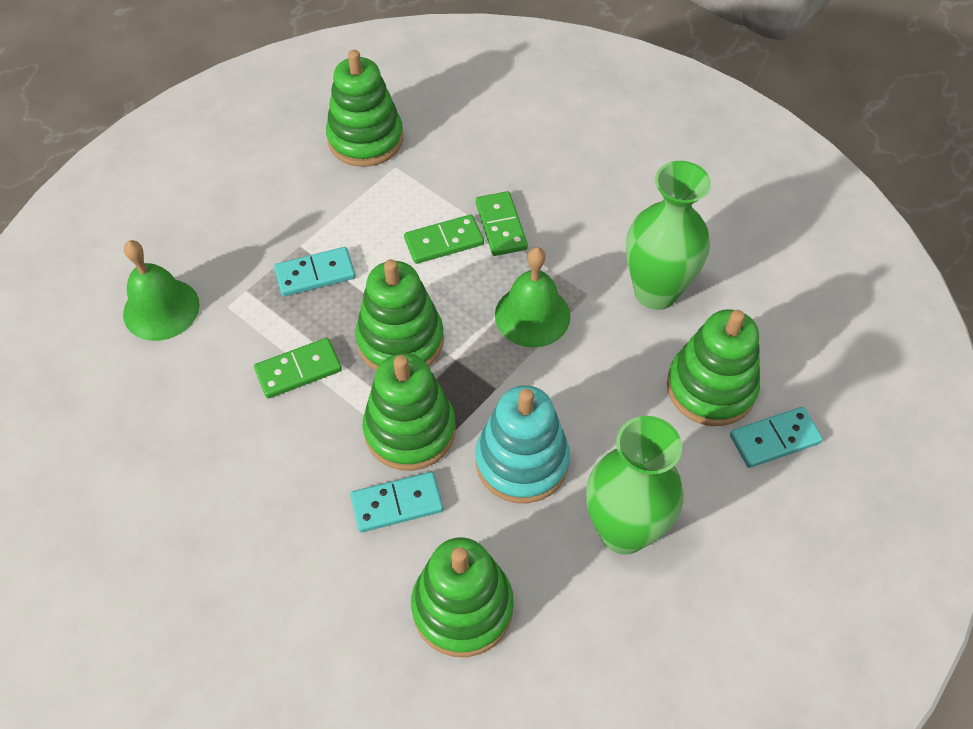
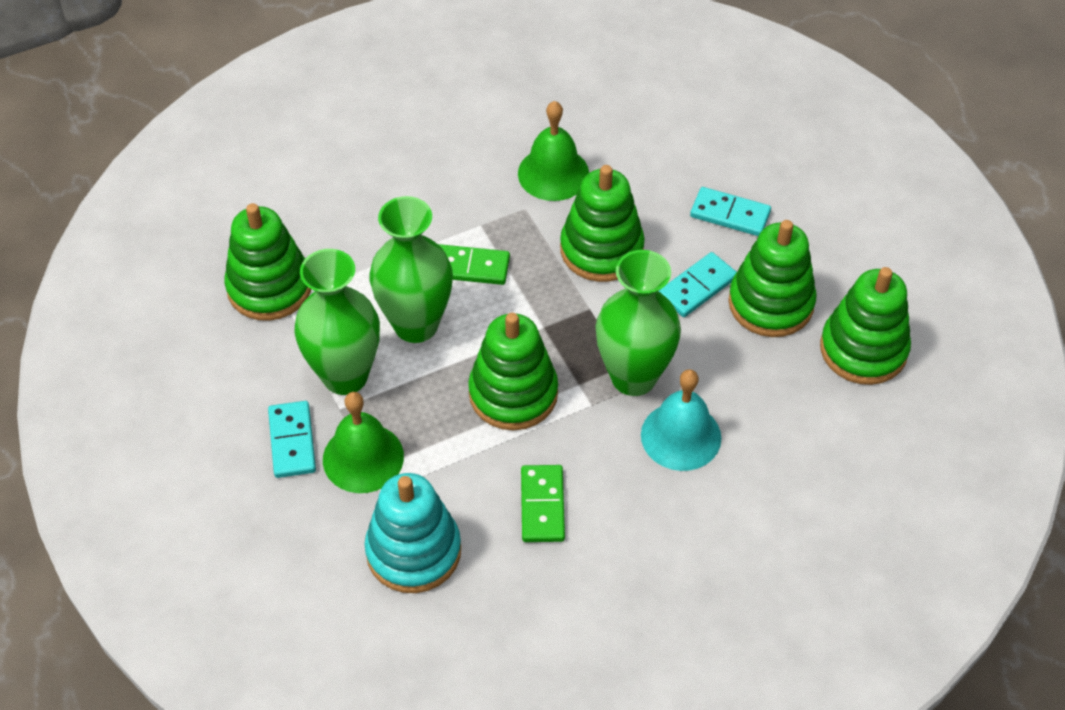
green domino: 3 -> 2
green vase: 2 -> 3
turquoise bell: 0 -> 1

